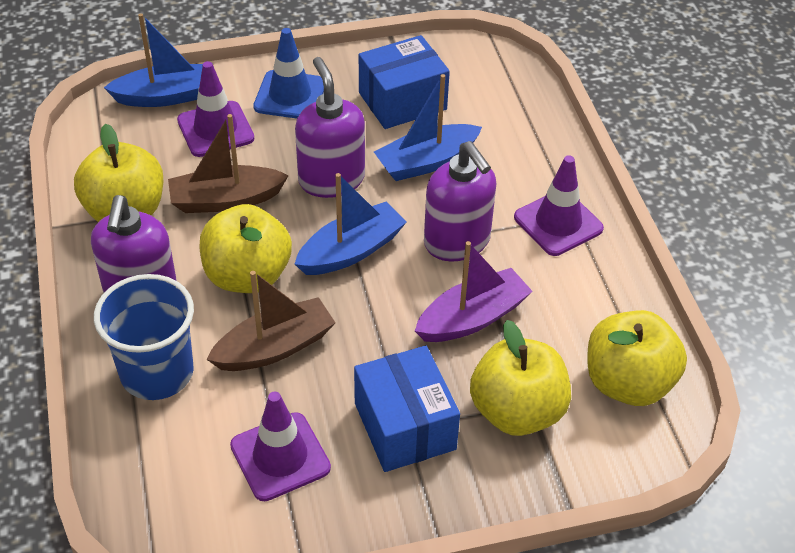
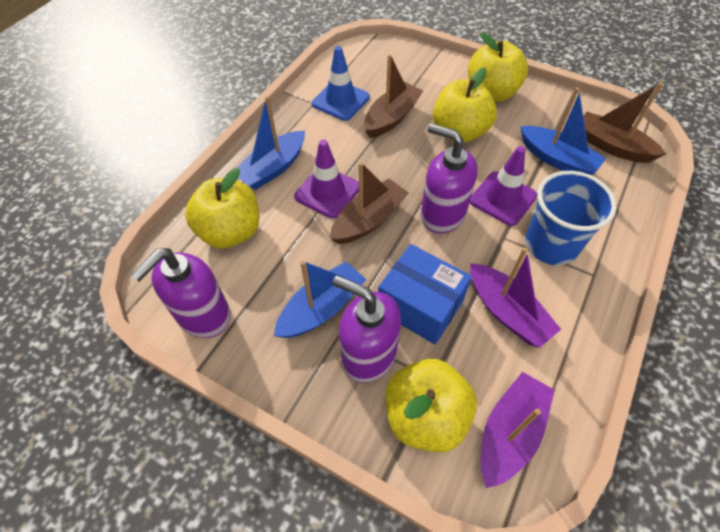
blue box: 2 -> 1
brown boat: 2 -> 3
purple boat: 1 -> 2
purple traffic cone: 3 -> 2

